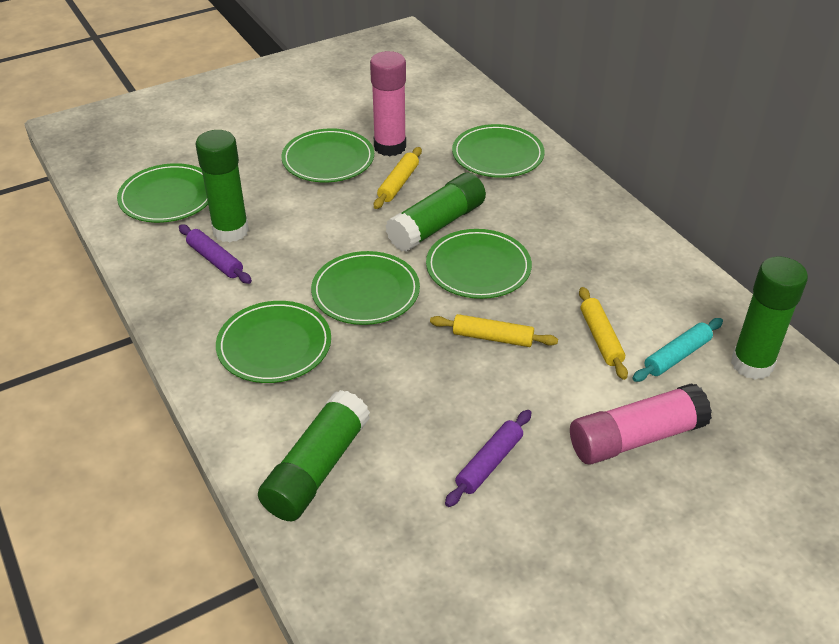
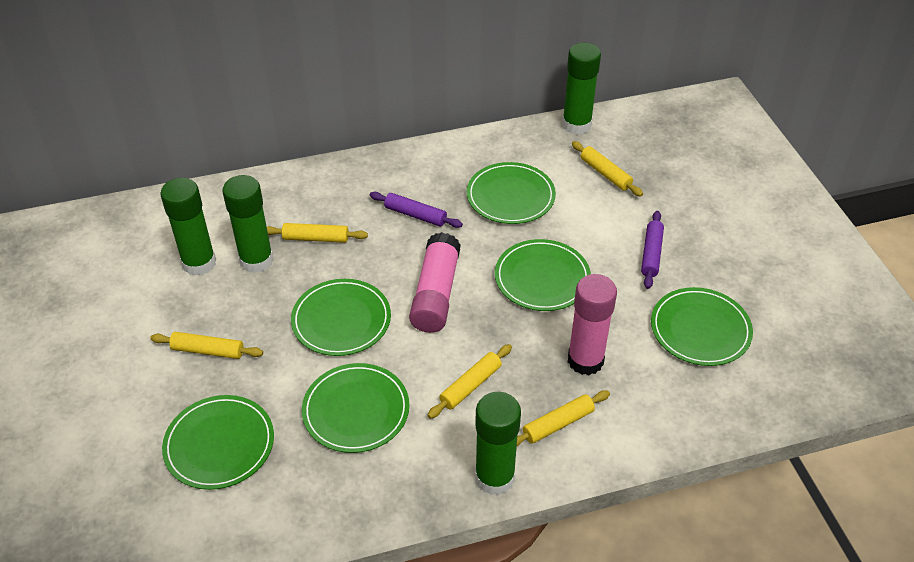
turquoise rolling pin: 1 -> 0
yellow rolling pin: 3 -> 5

